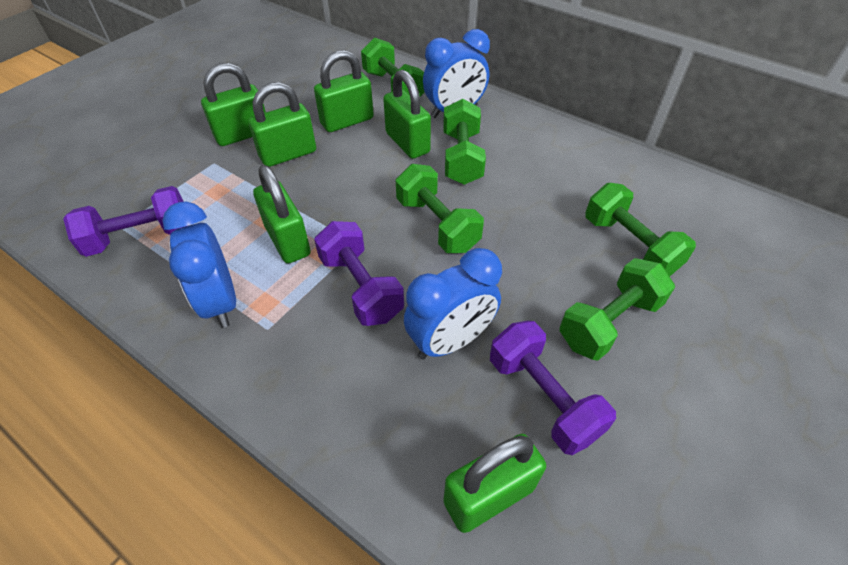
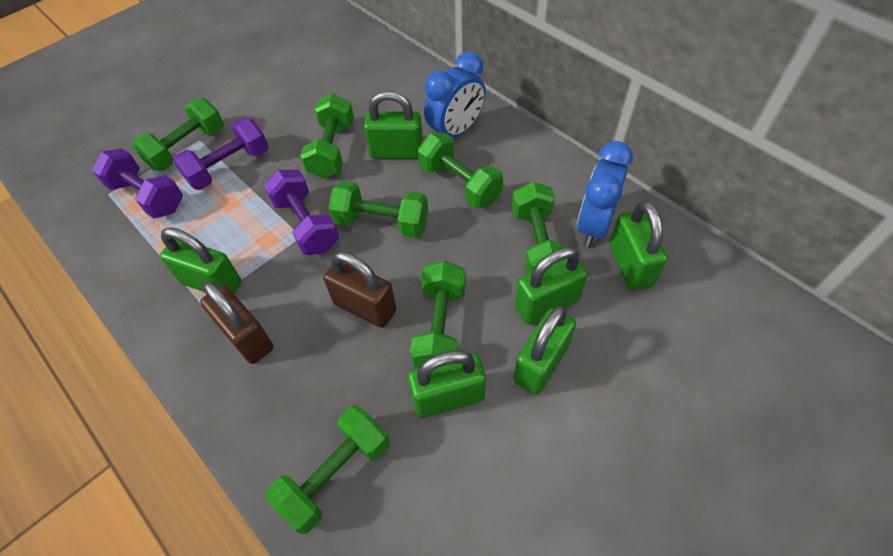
blue clock: 3 -> 2
brown padlock: 0 -> 2
green dumbbell: 5 -> 7

